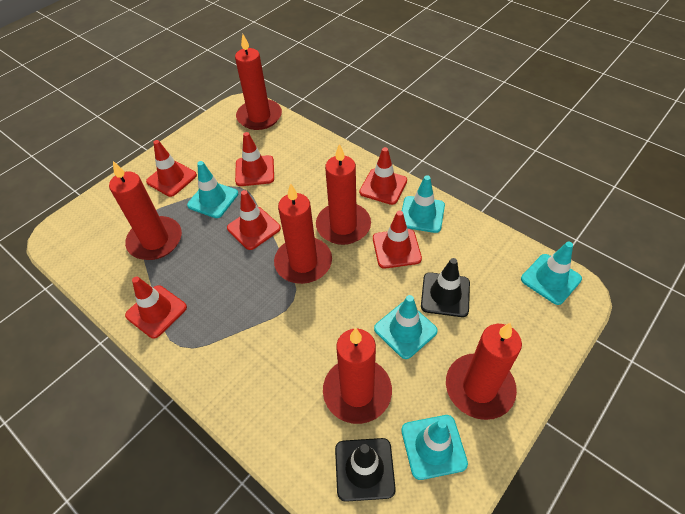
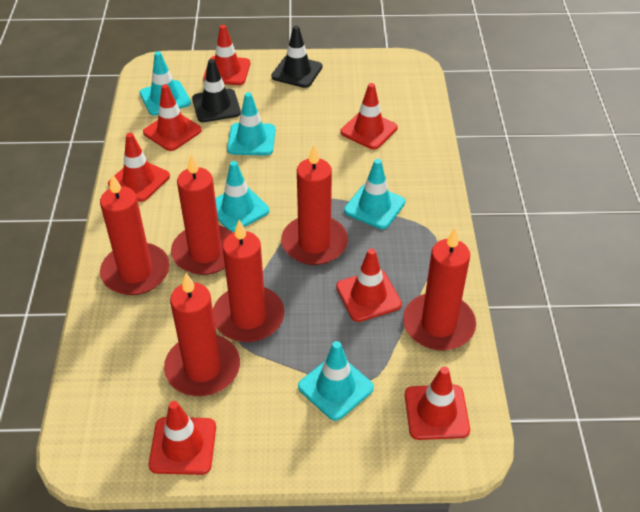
red traffic cone: 6 -> 7

